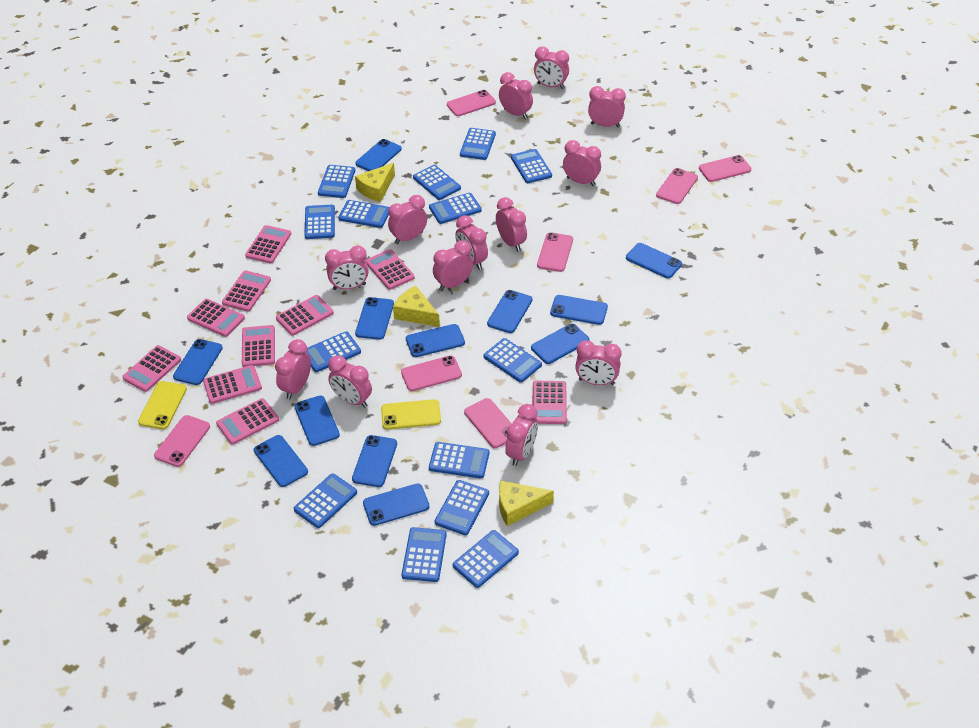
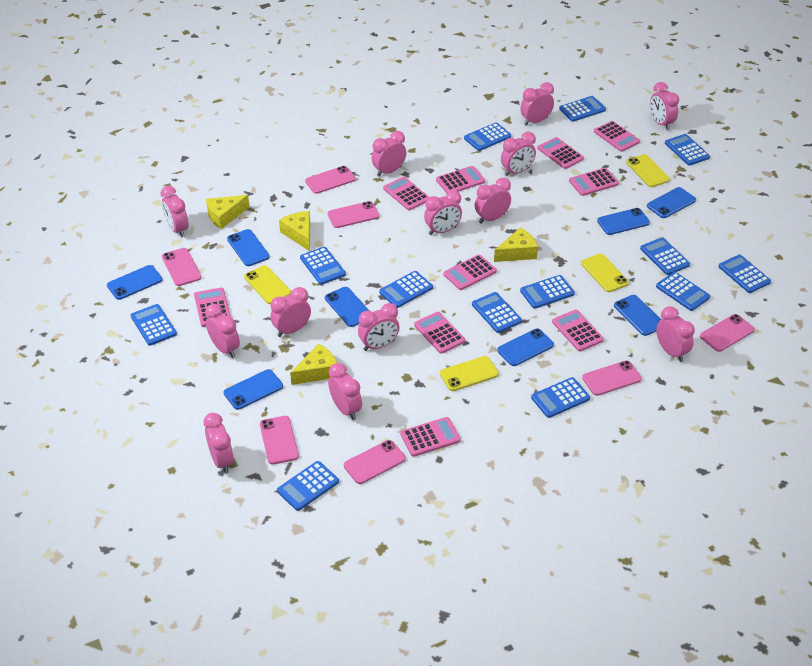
blue calculator: 14 -> 13
blue phone: 12 -> 8
yellow cheese: 3 -> 4
yellow phone: 2 -> 4

